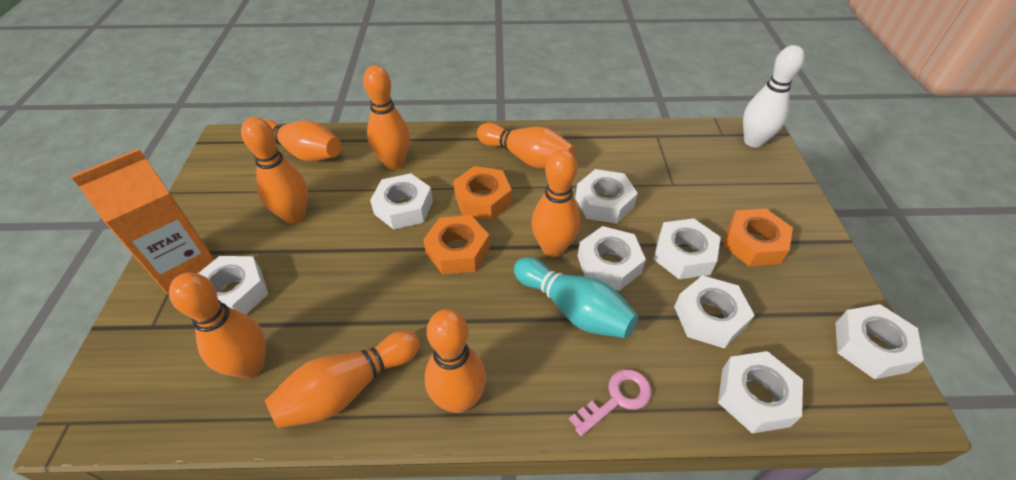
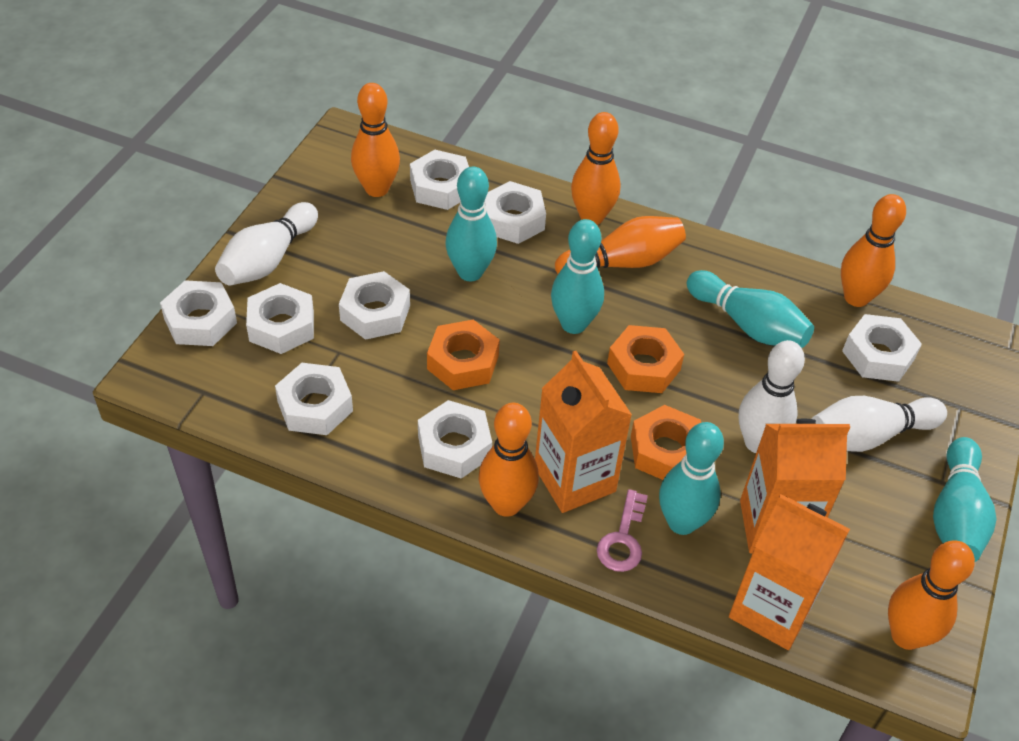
orange bowling pin: 8 -> 6
orange carton: 1 -> 3
turquoise bowling pin: 1 -> 5
white bowling pin: 1 -> 3

